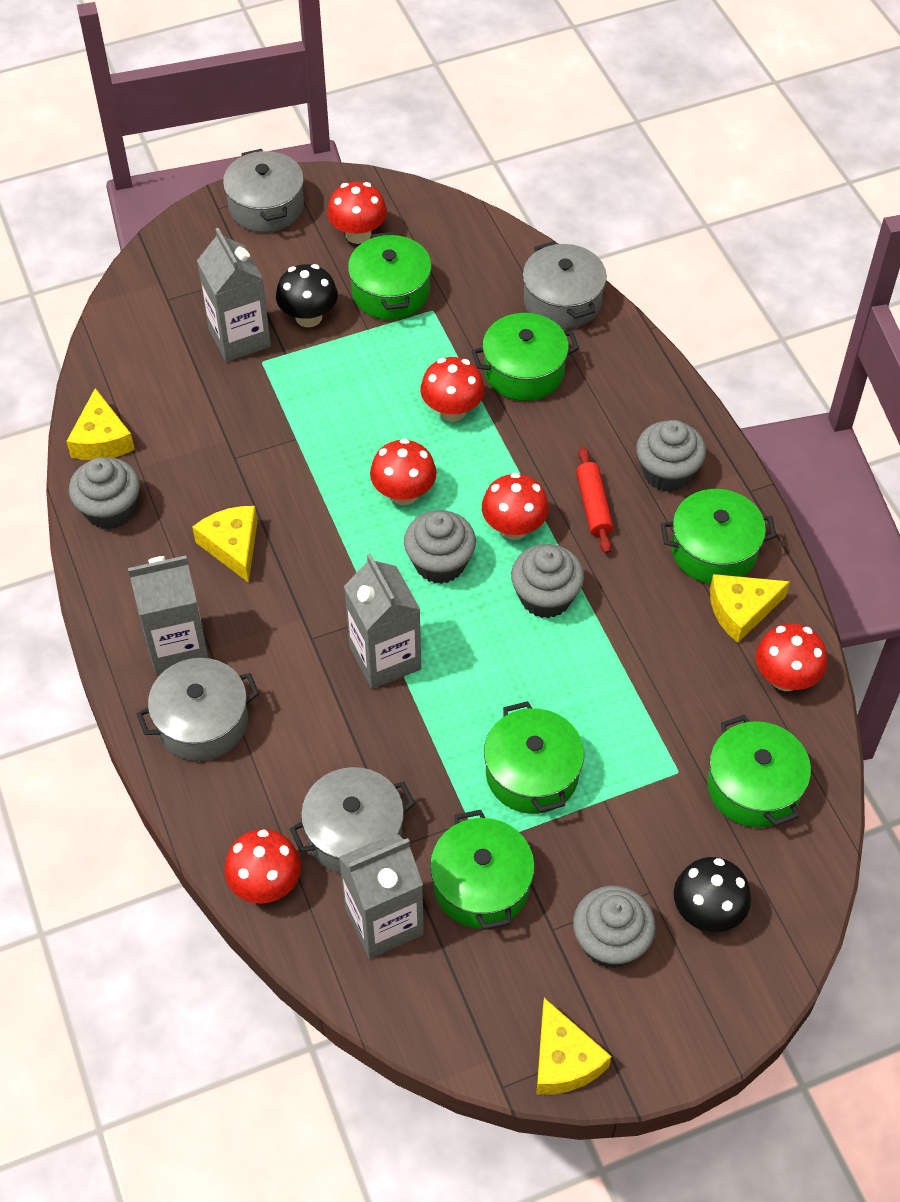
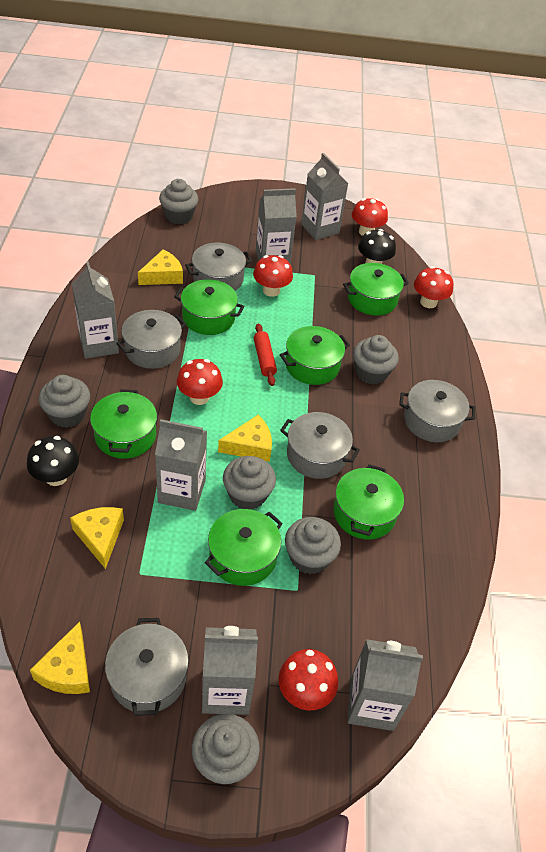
grey carton: 4 -> 6
grey cupcake: 5 -> 6
grey pot: 4 -> 5
red mushroom: 6 -> 5

